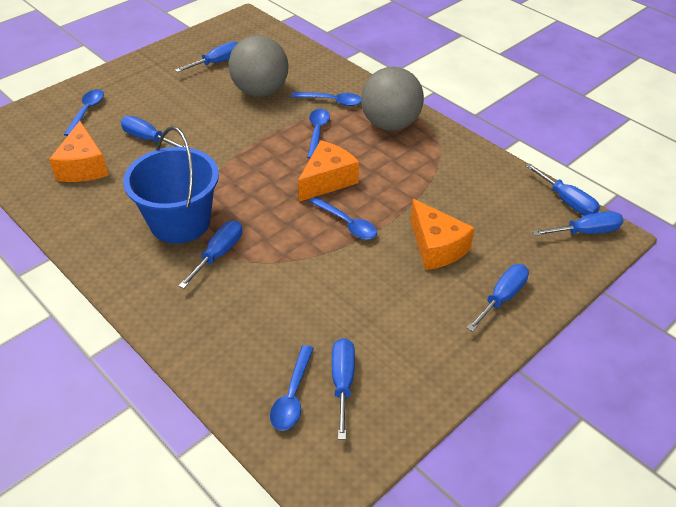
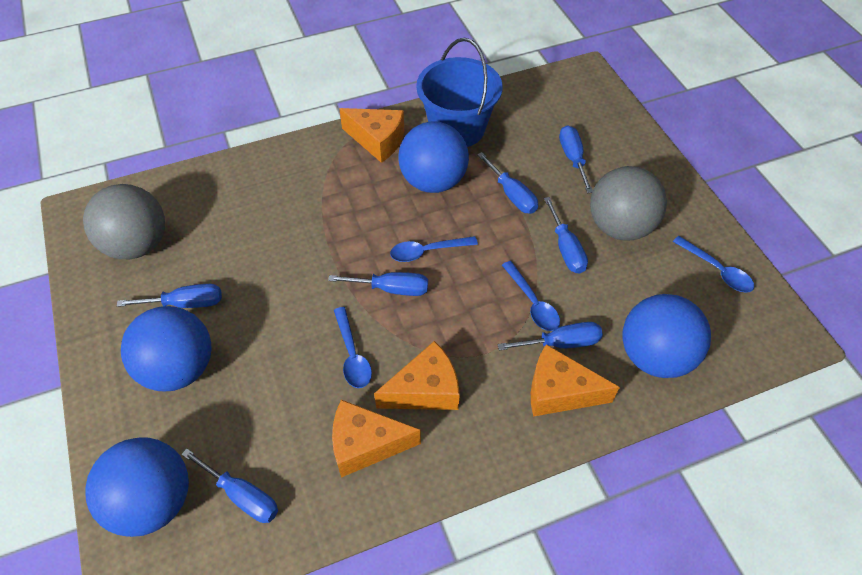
blue ball: 0 -> 4
blue spoon: 5 -> 4
orange cheese: 3 -> 4

